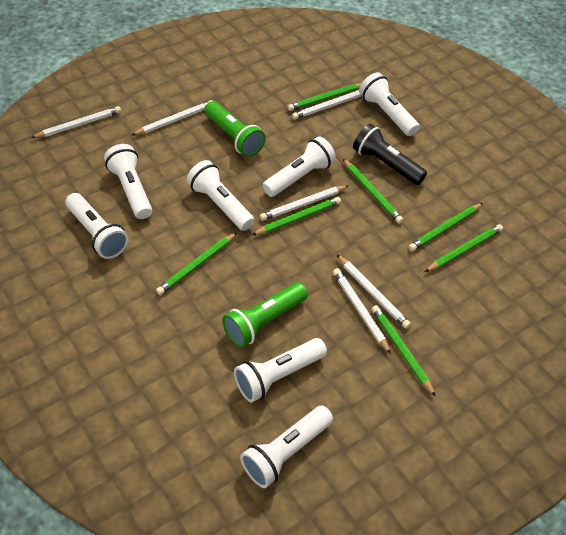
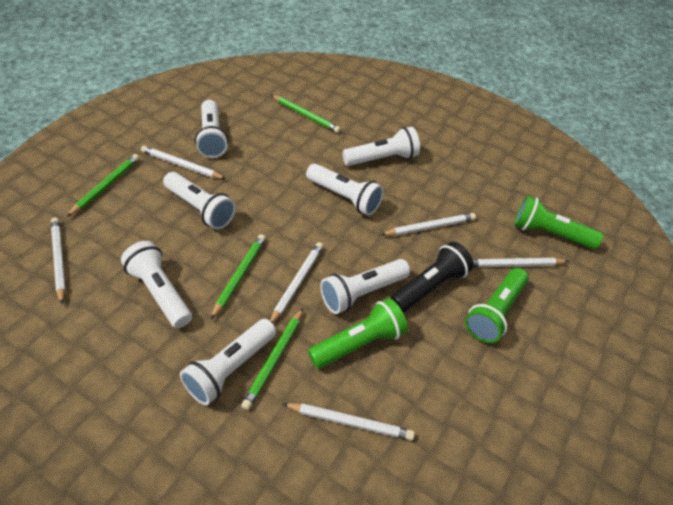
green flashlight: 2 -> 3
green pencil: 7 -> 4

